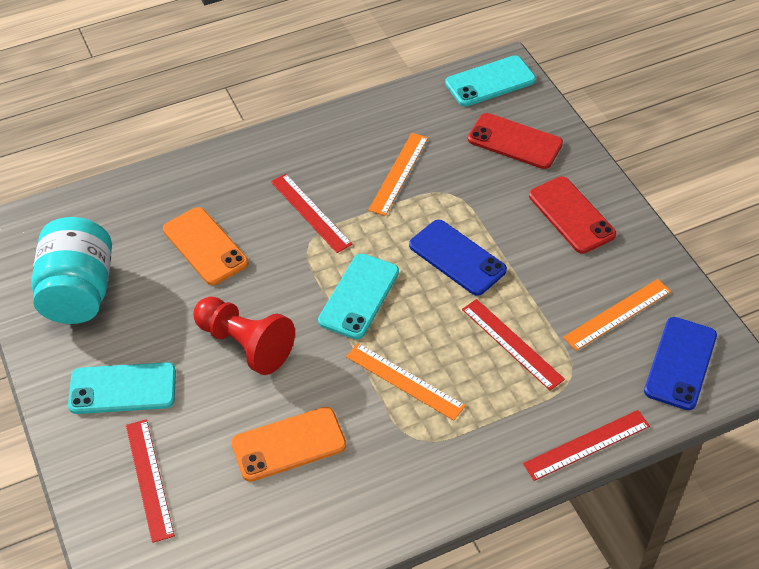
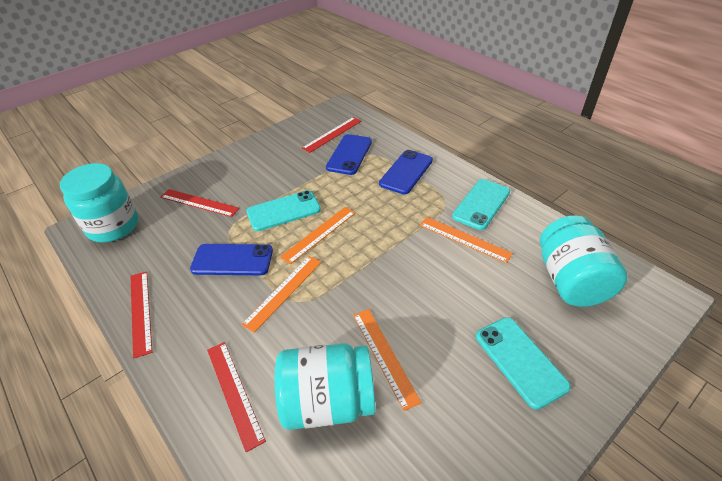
blue phone: 2 -> 3
orange phone: 2 -> 0
orange ruler: 3 -> 4
red pawn: 1 -> 0
red phone: 2 -> 0
turquoise jar: 1 -> 3

